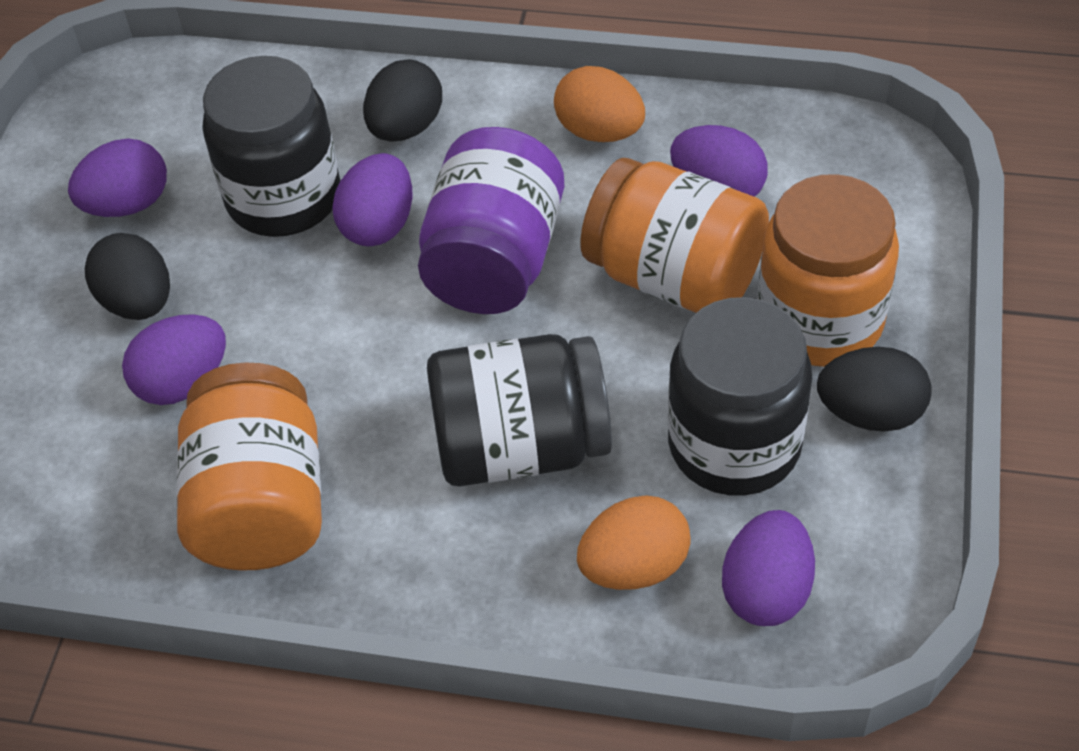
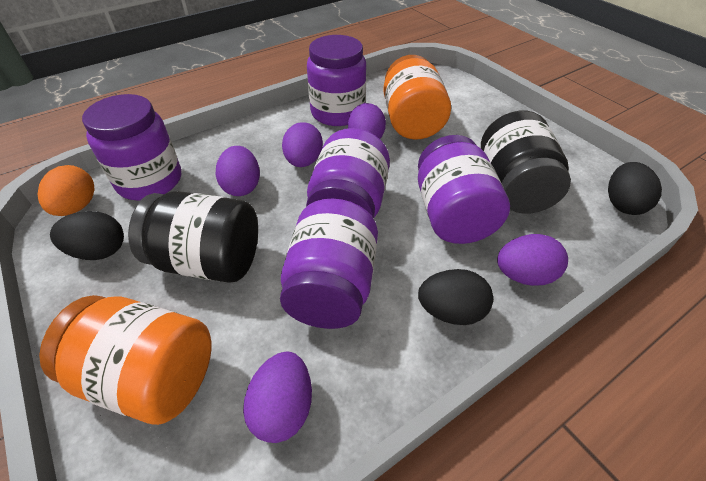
black jar: 3 -> 2
orange egg: 2 -> 1
orange jar: 3 -> 2
purple jar: 1 -> 5

